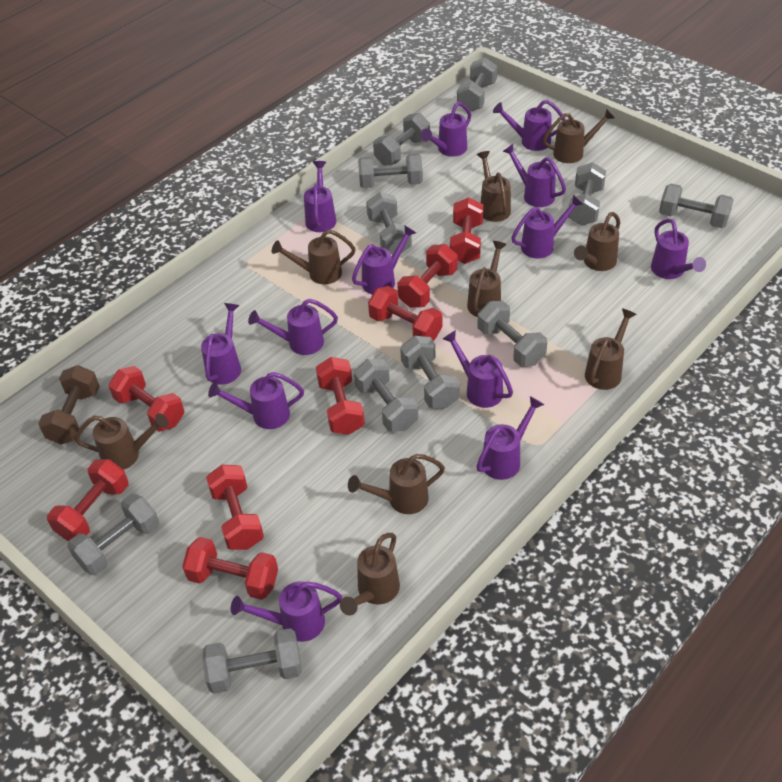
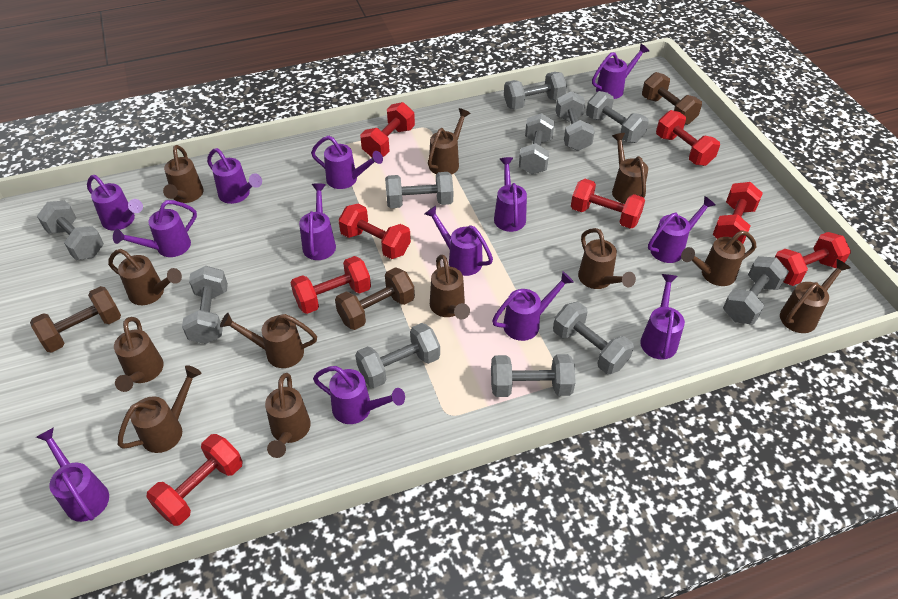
brown dumbbell: 1 -> 3
brown watering can: 9 -> 12

